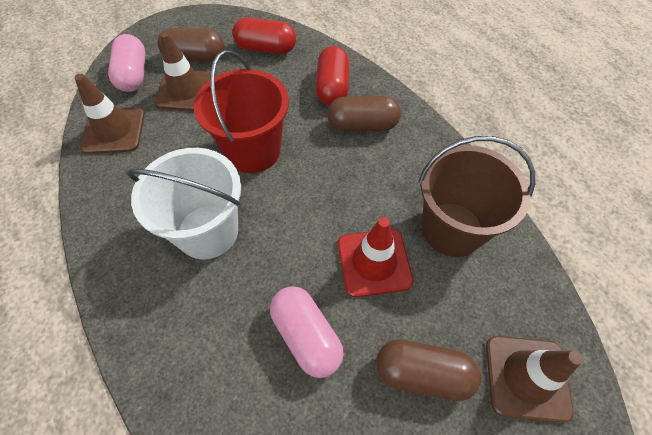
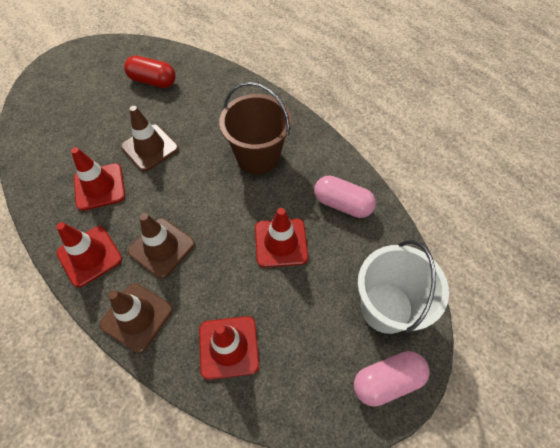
brown capsule: 3 -> 0
red bucket: 1 -> 0
red capsule: 2 -> 1
red traffic cone: 1 -> 4

